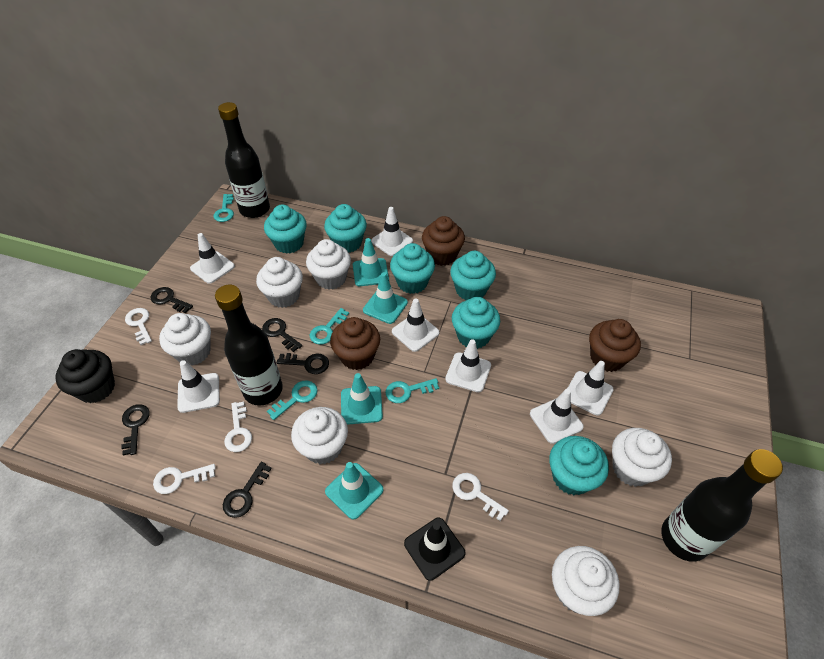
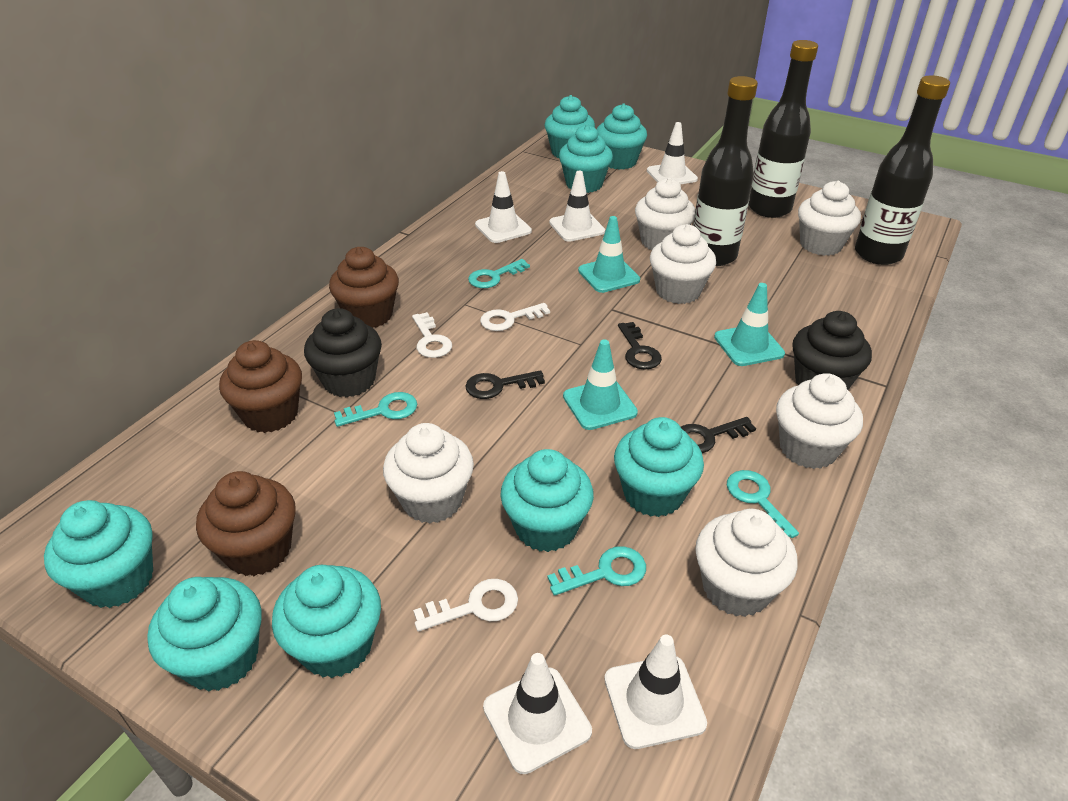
black cupcake: 1 -> 2
black key: 5 -> 3
black traffic cone: 1 -> 0
turquoise cupcake: 6 -> 8
turquoise traffic cone: 4 -> 3
white key: 4 -> 3
white traffic cone: 7 -> 5

